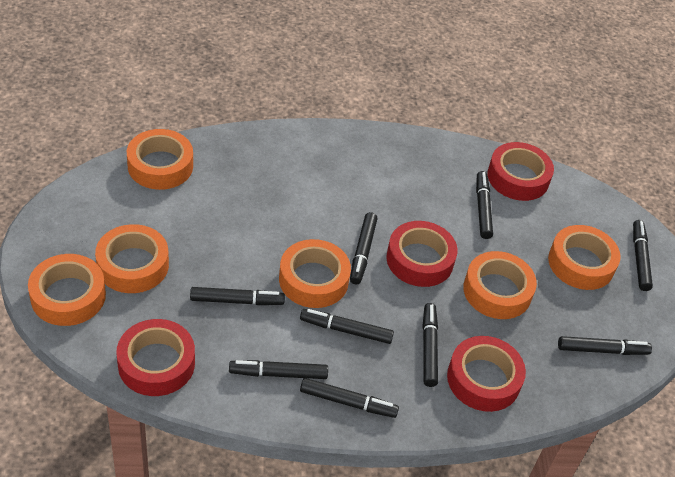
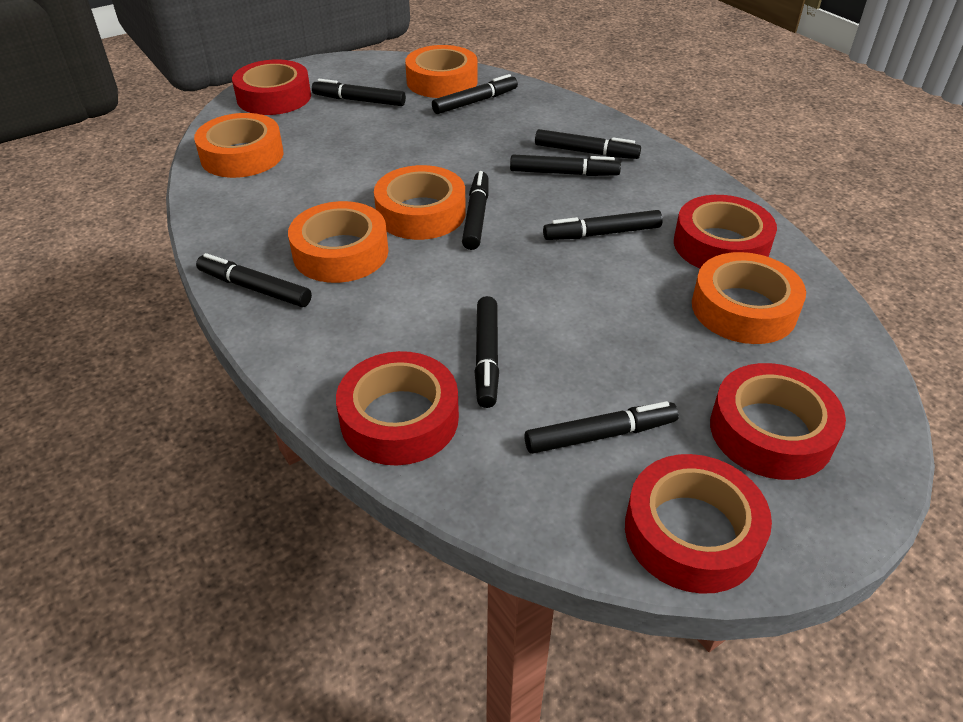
orange tape: 6 -> 5
red tape: 4 -> 5

